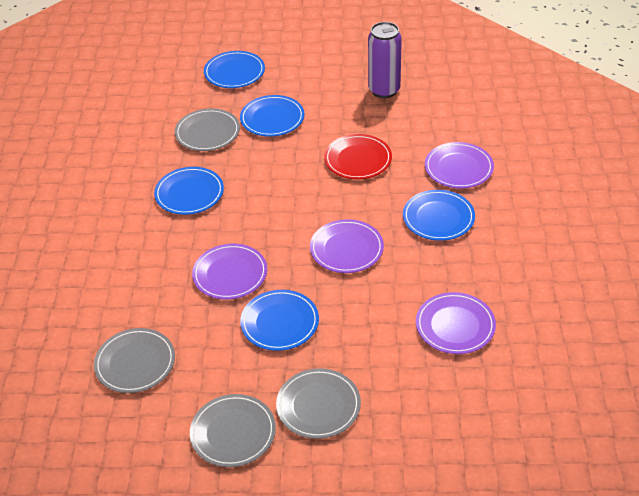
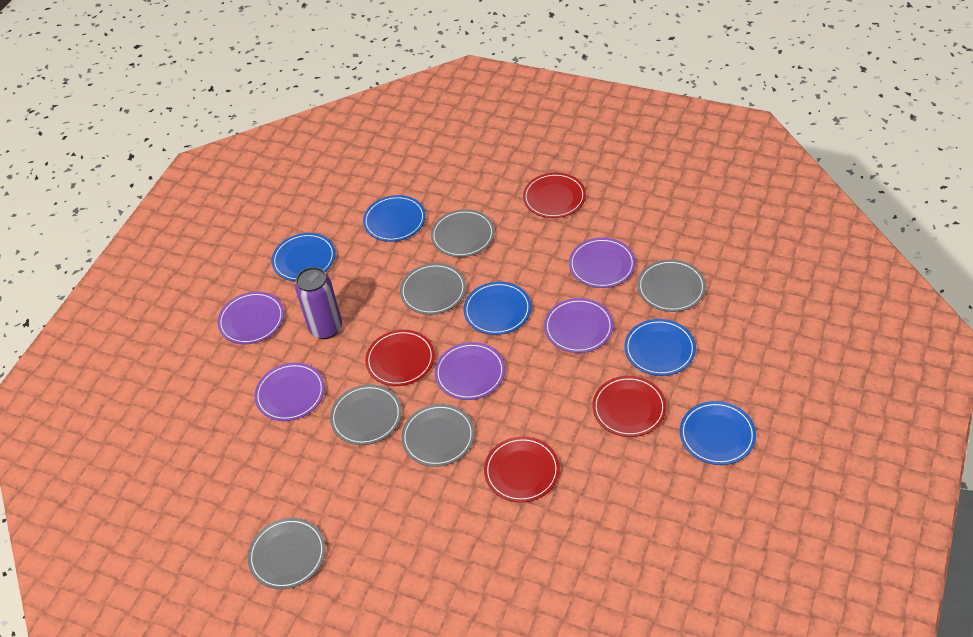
grey plate: 4 -> 6
purple plate: 4 -> 5
red plate: 1 -> 4

